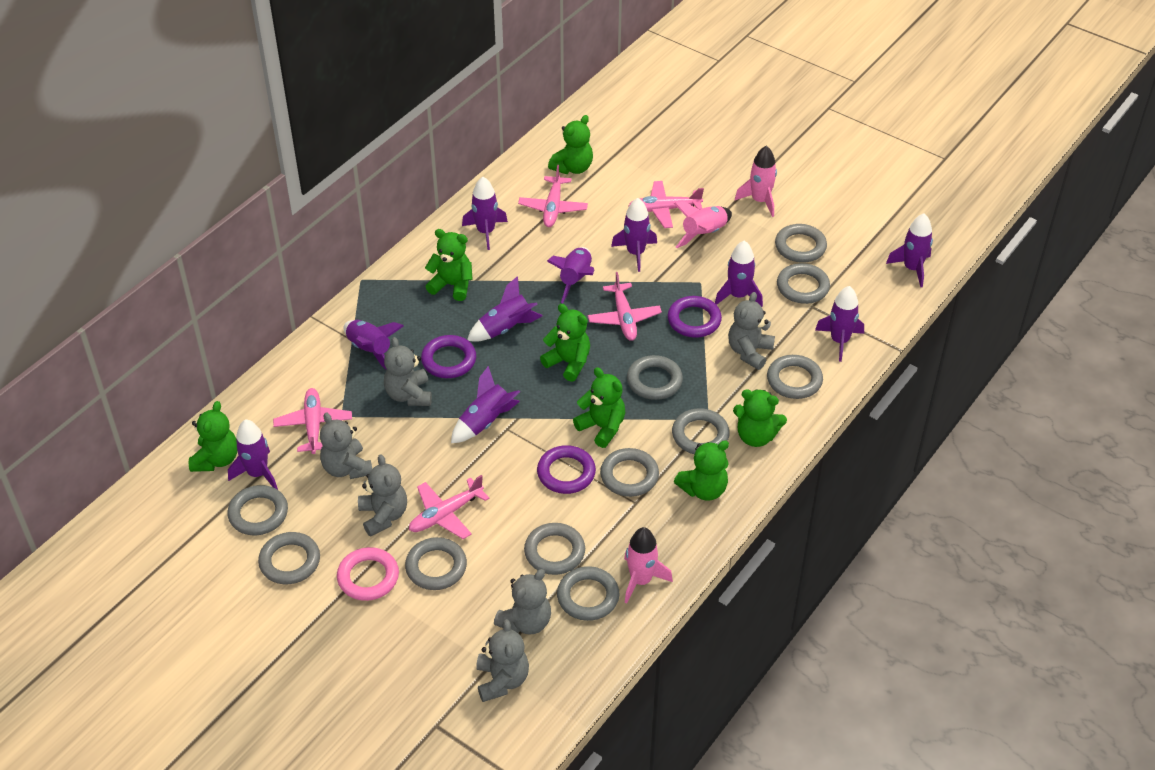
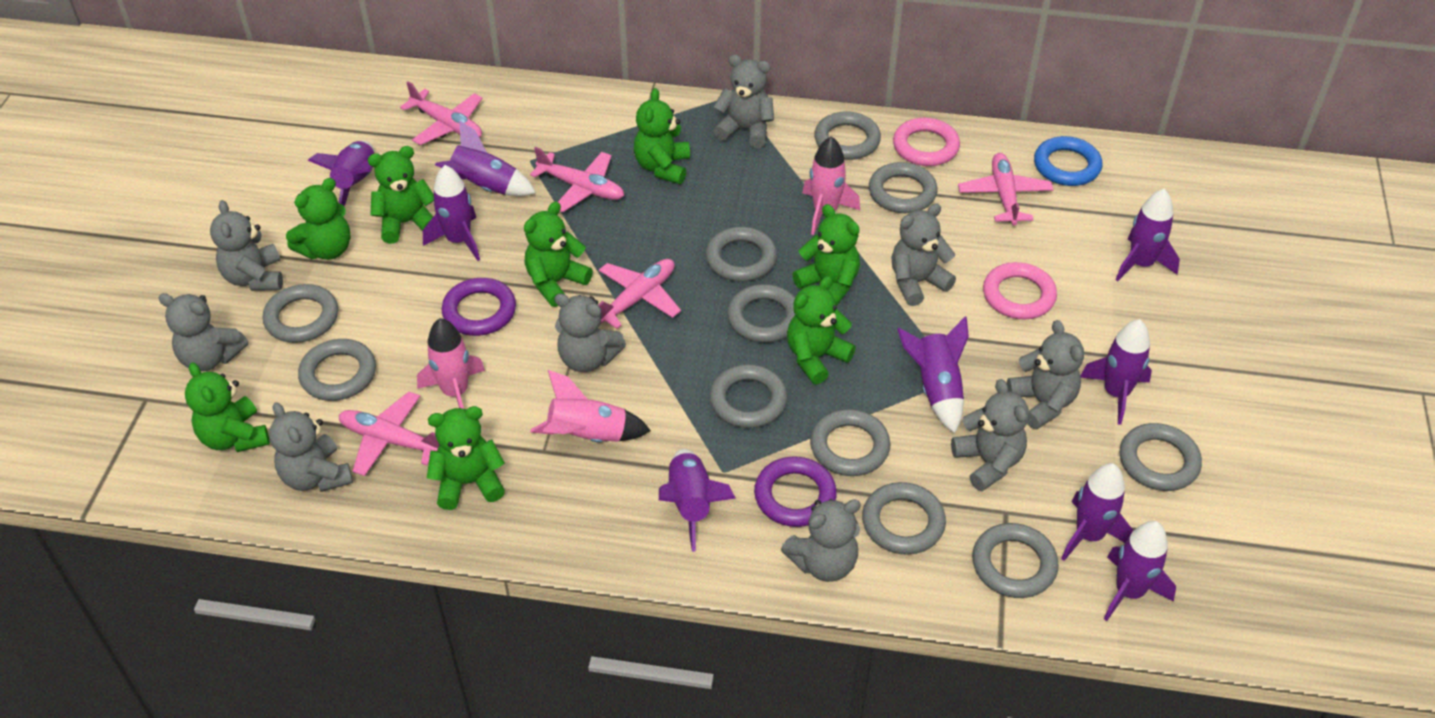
blue ring: 0 -> 1
green teddy bear: 7 -> 8
grey teddy bear: 6 -> 9
pink ring: 1 -> 2
purple ring: 3 -> 2
purple rocket: 10 -> 9

